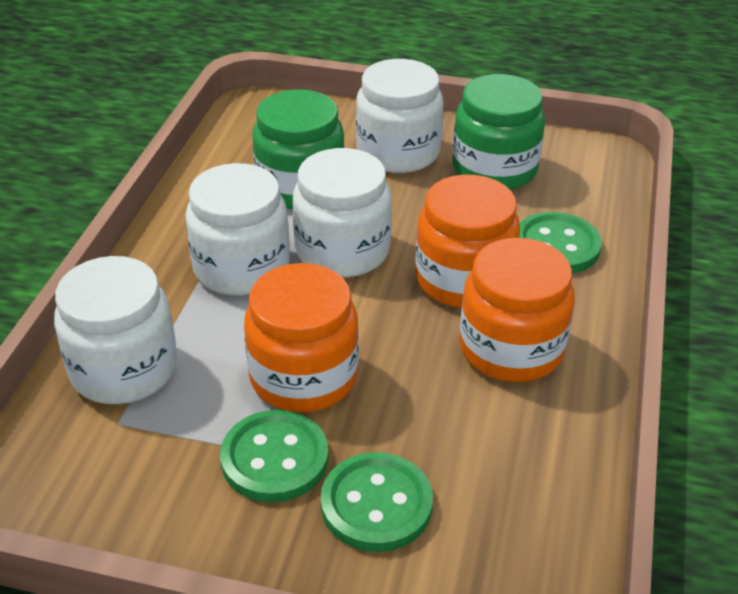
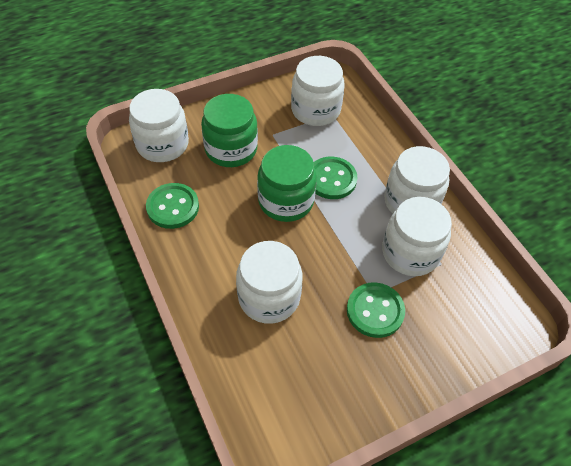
orange jar: 3 -> 0
white jar: 4 -> 5

